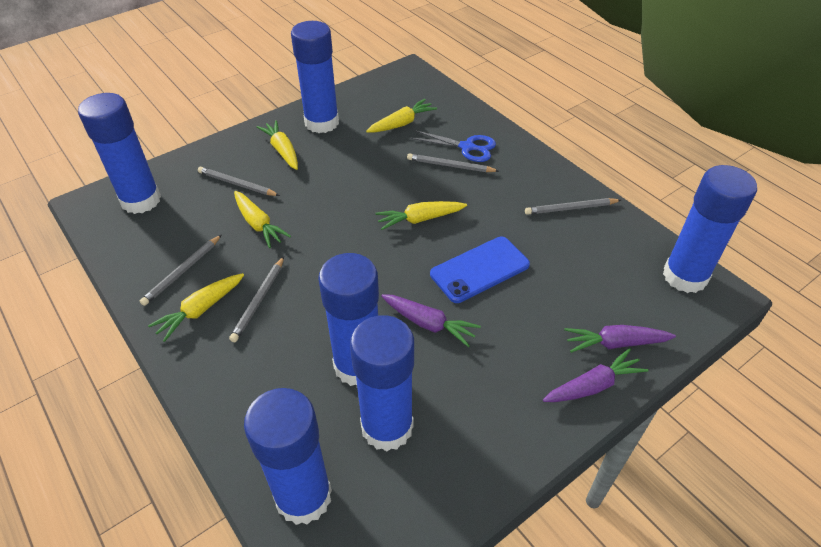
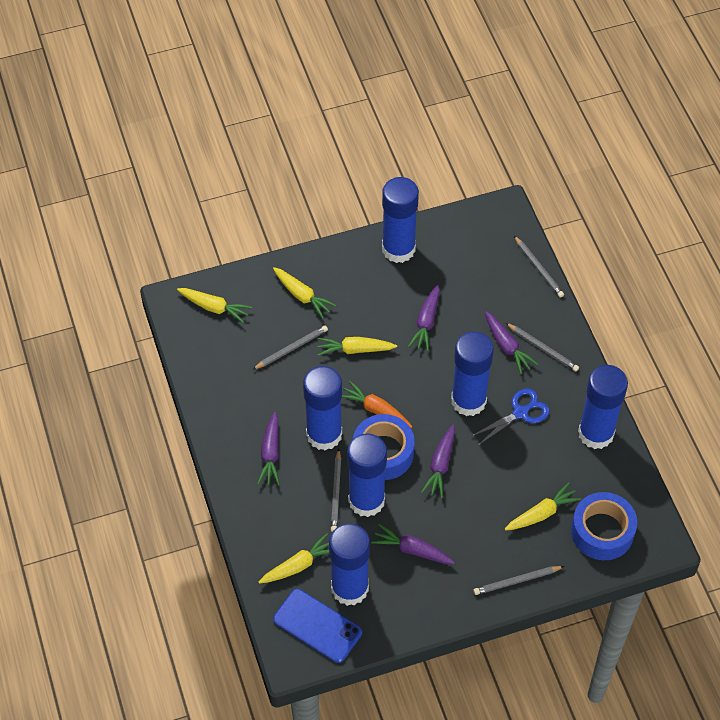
blue tape: 0 -> 2
orange carrot: 0 -> 1
purple carrot: 3 -> 5

